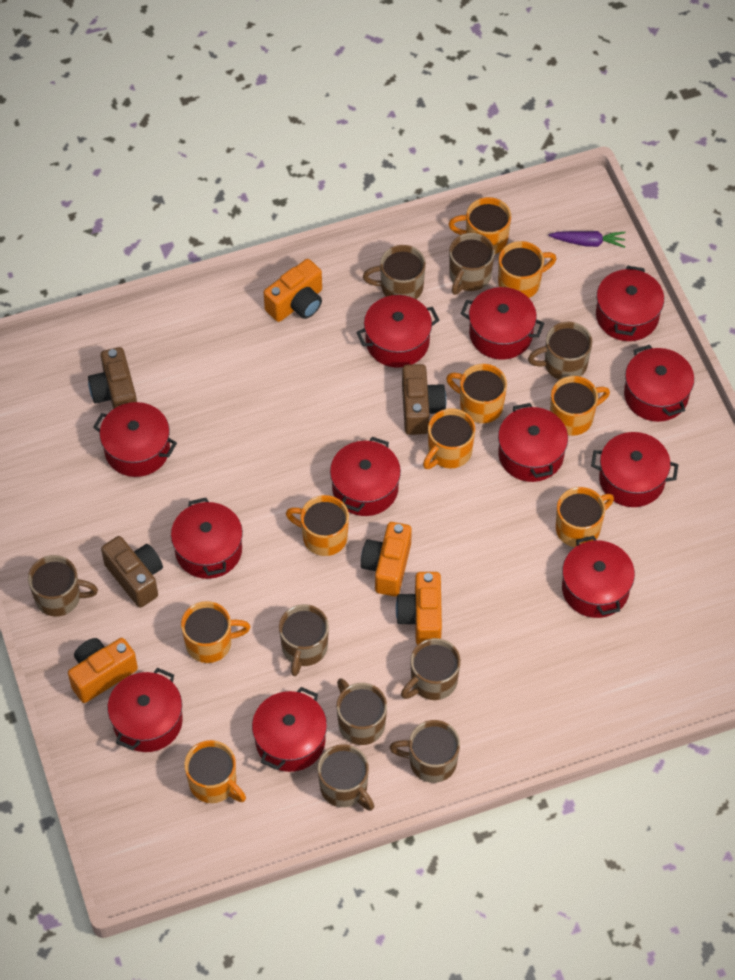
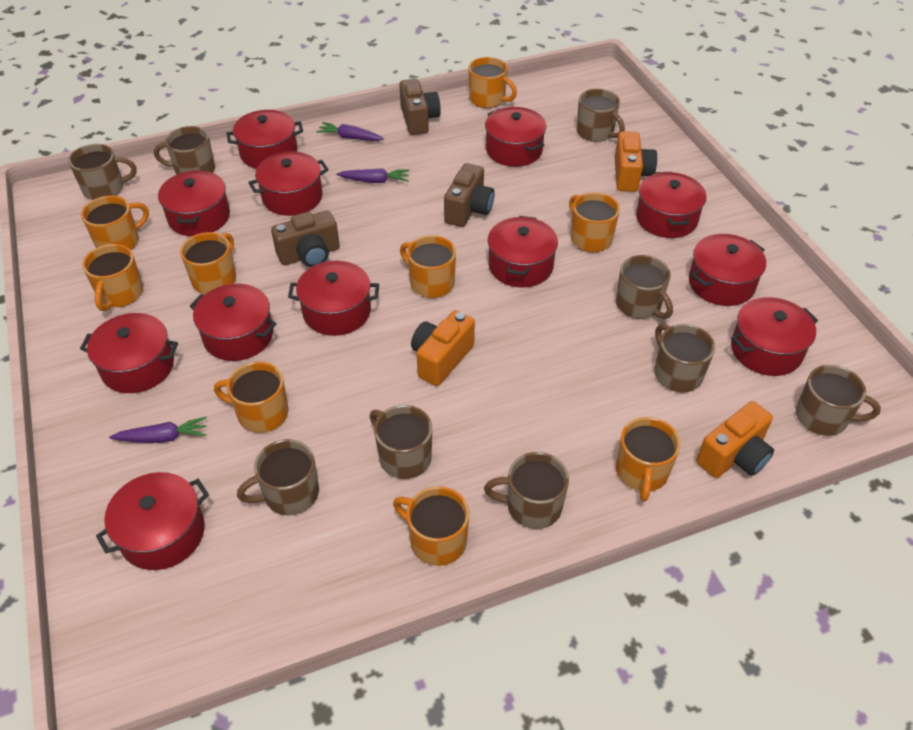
orange camera: 4 -> 3
purple carrot: 1 -> 3

